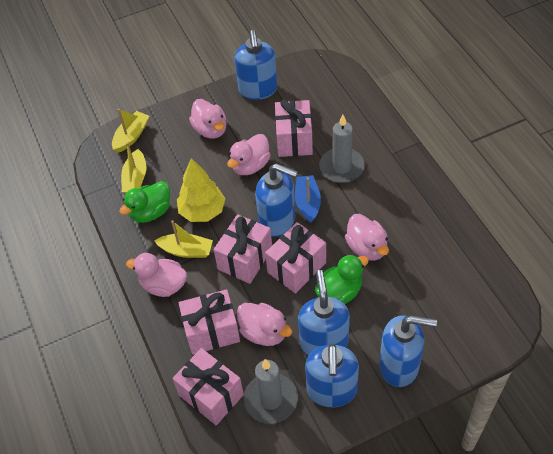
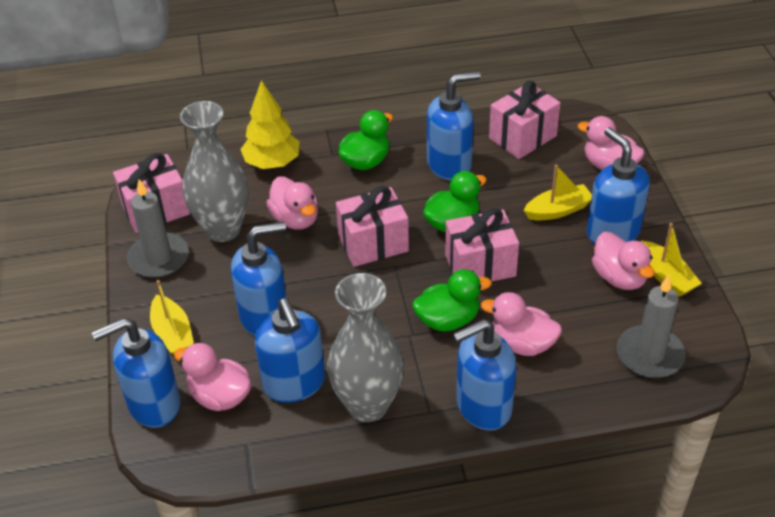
blue boat: 1 -> 0
blue soap dispenser: 5 -> 6
green duck: 2 -> 3
grey vase: 0 -> 2
pink gift: 5 -> 4

